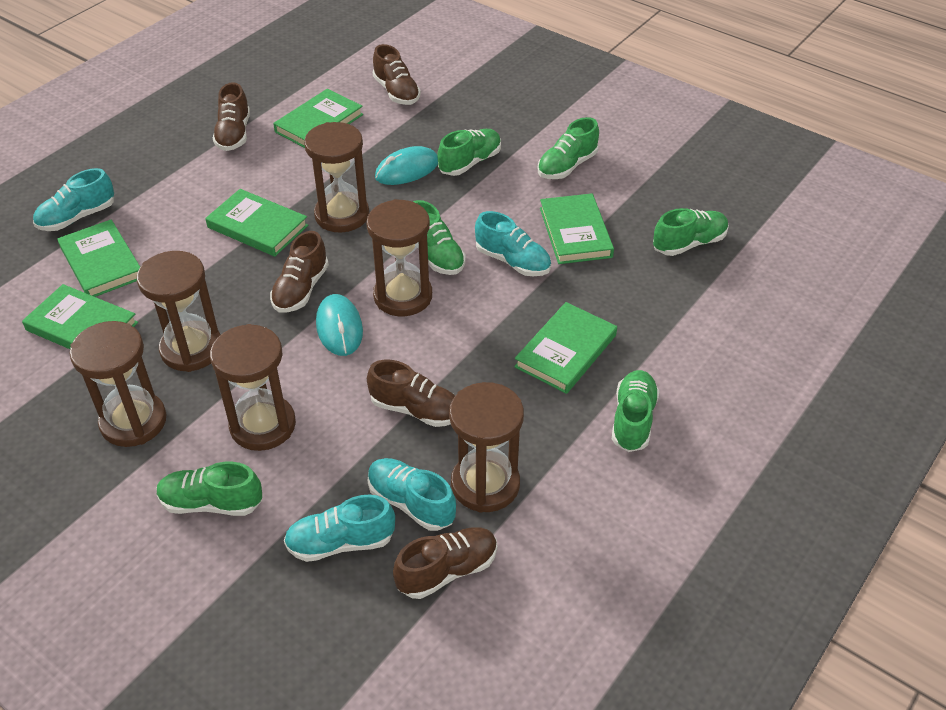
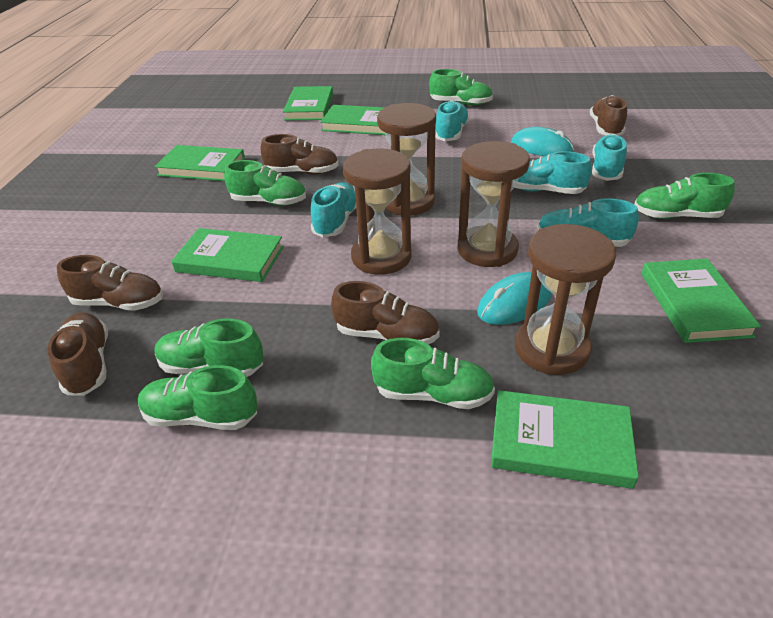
brown hourglass: 6 -> 4
turquoise shoe: 4 -> 5

